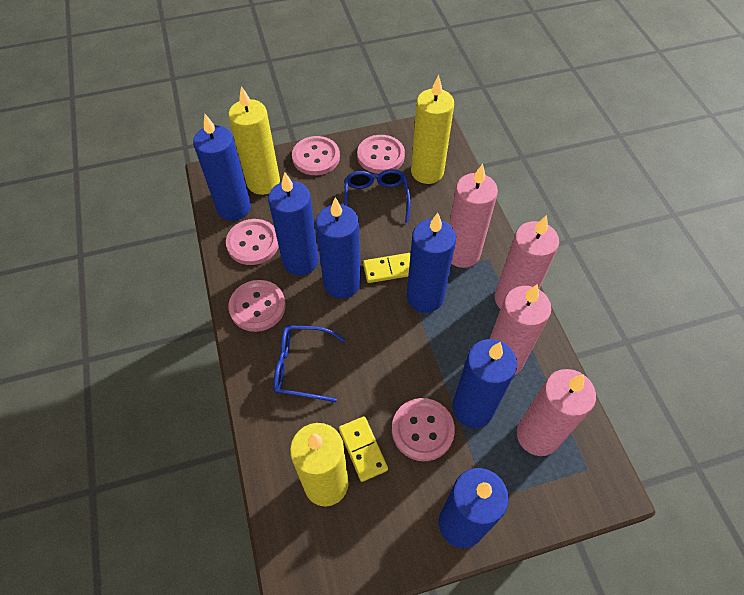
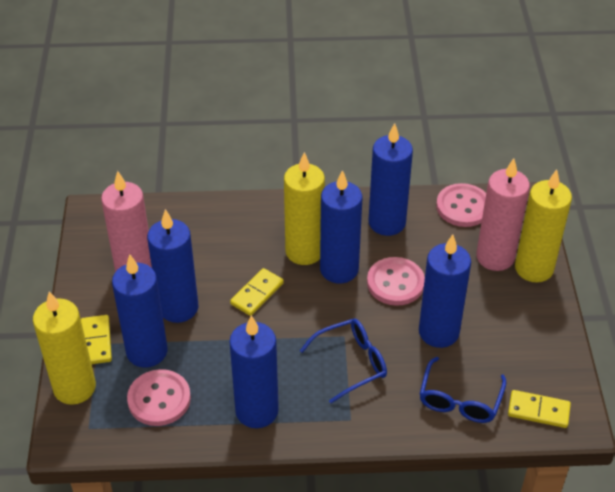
pink button: 5 -> 3
pink candle: 4 -> 2
yellow domino: 2 -> 3

